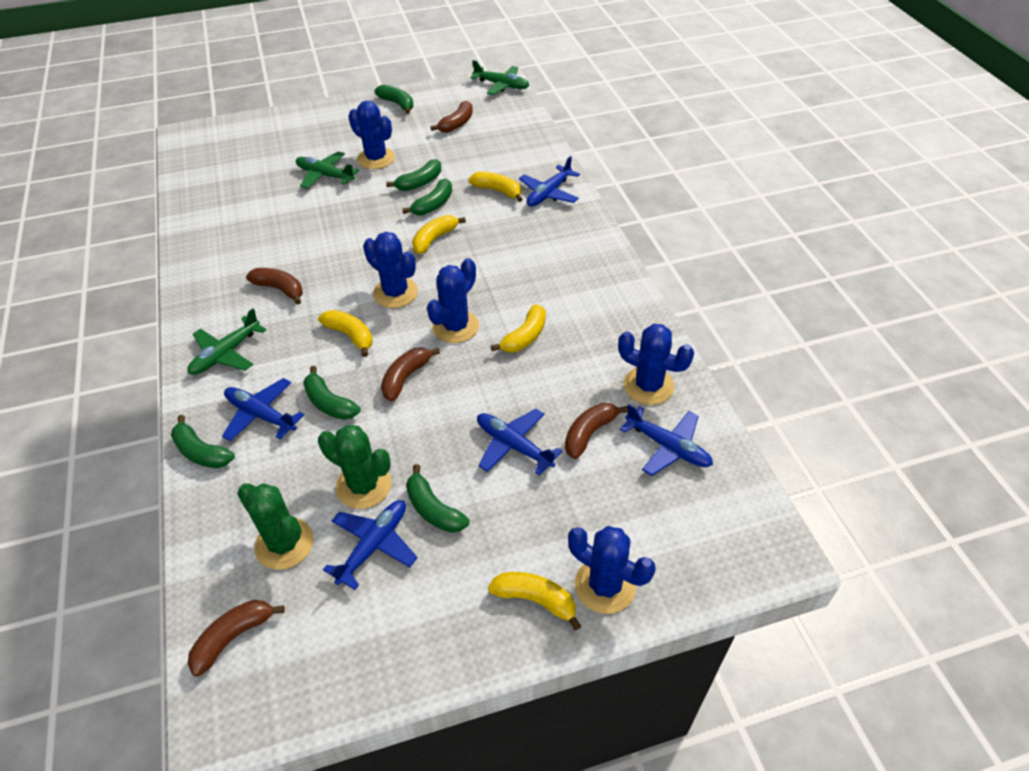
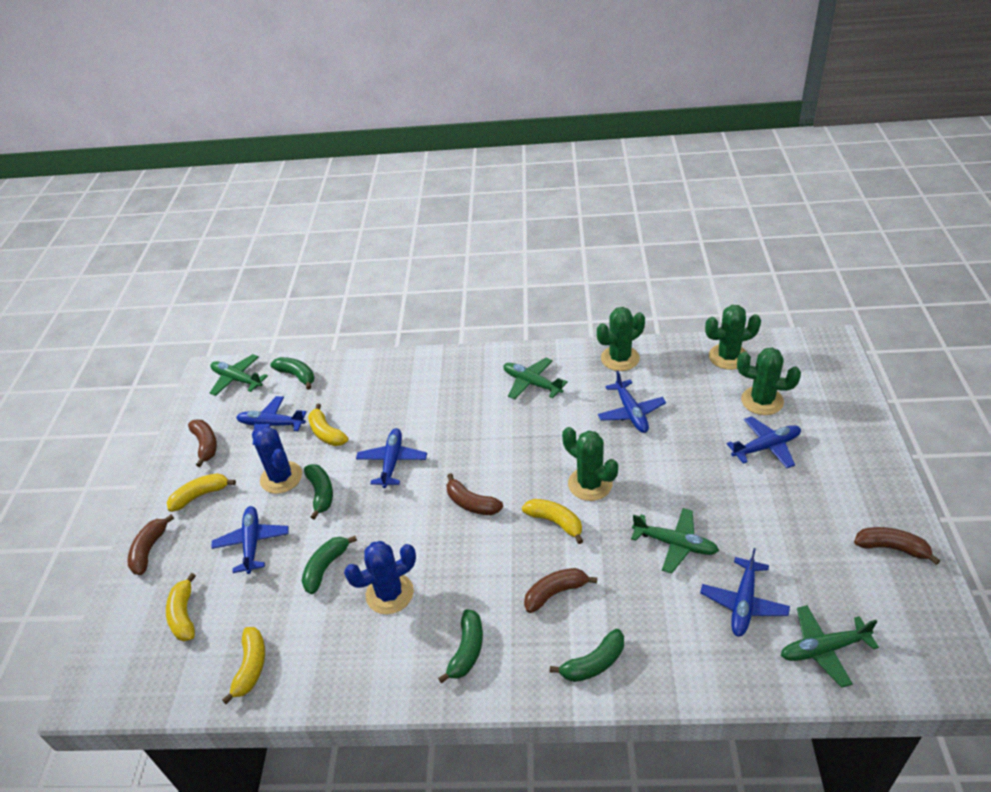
blue cactus: 5 -> 2
blue plane: 5 -> 6
green banana: 6 -> 5
green cactus: 2 -> 4
green plane: 3 -> 4

